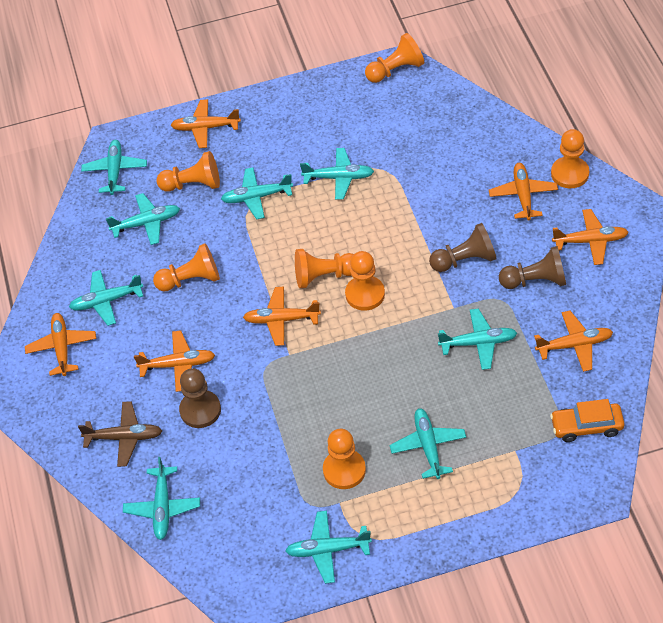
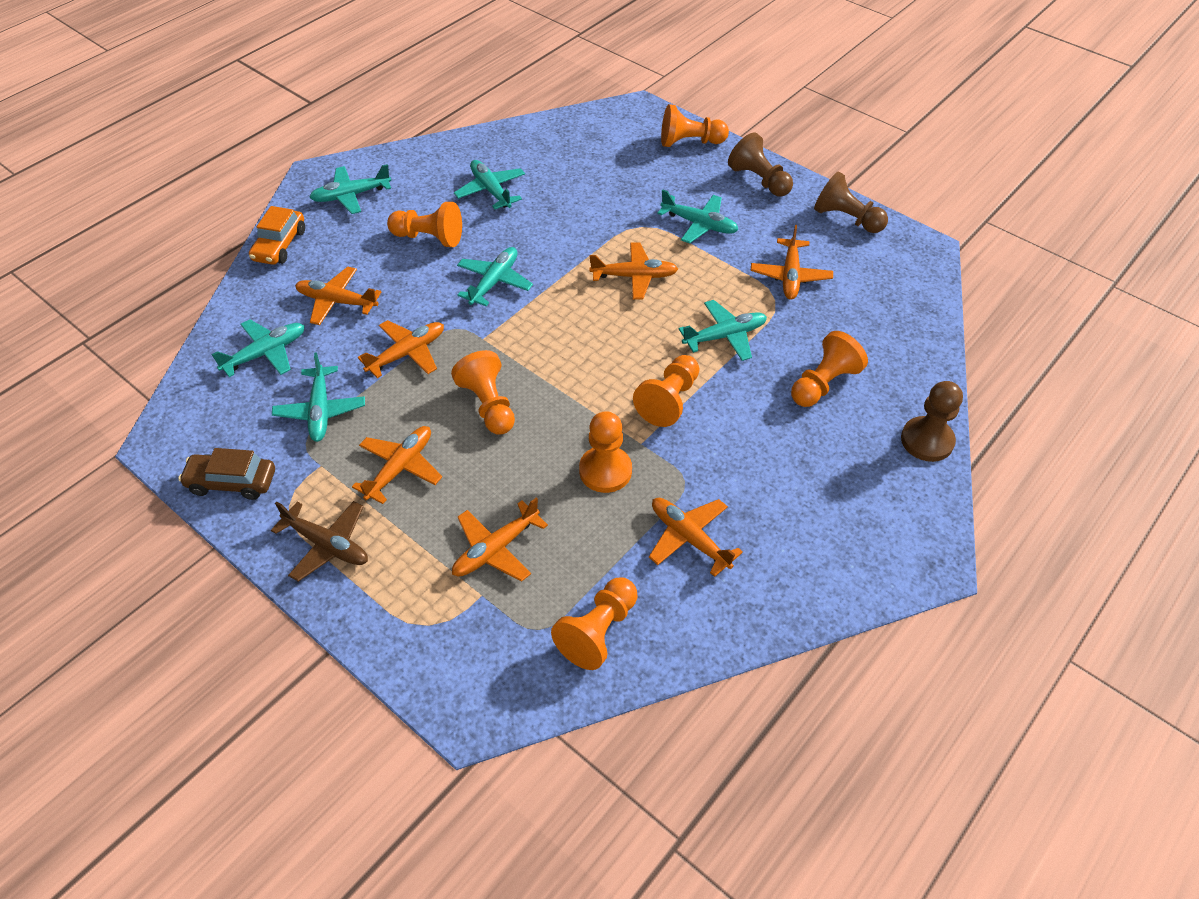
brown car: 0 -> 1
turquoise plane: 9 -> 7

